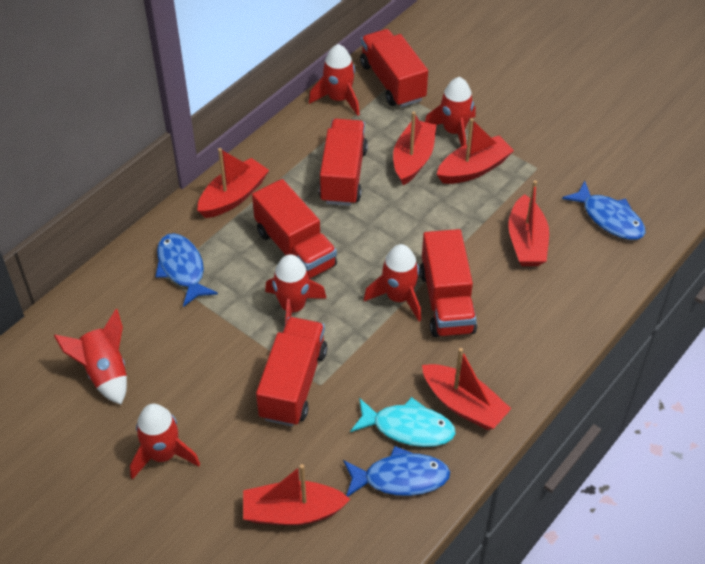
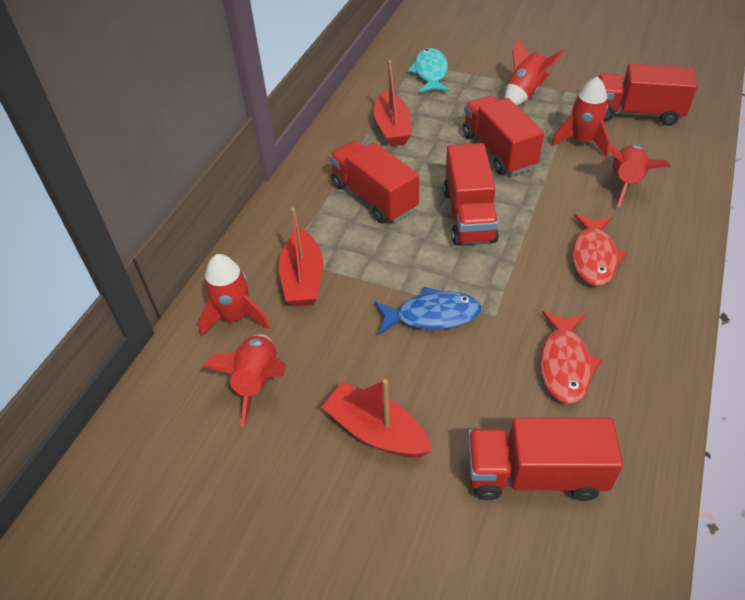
blue fish: 3 -> 1
red boat: 6 -> 3
red fish: 0 -> 2
red rocket: 6 -> 5

